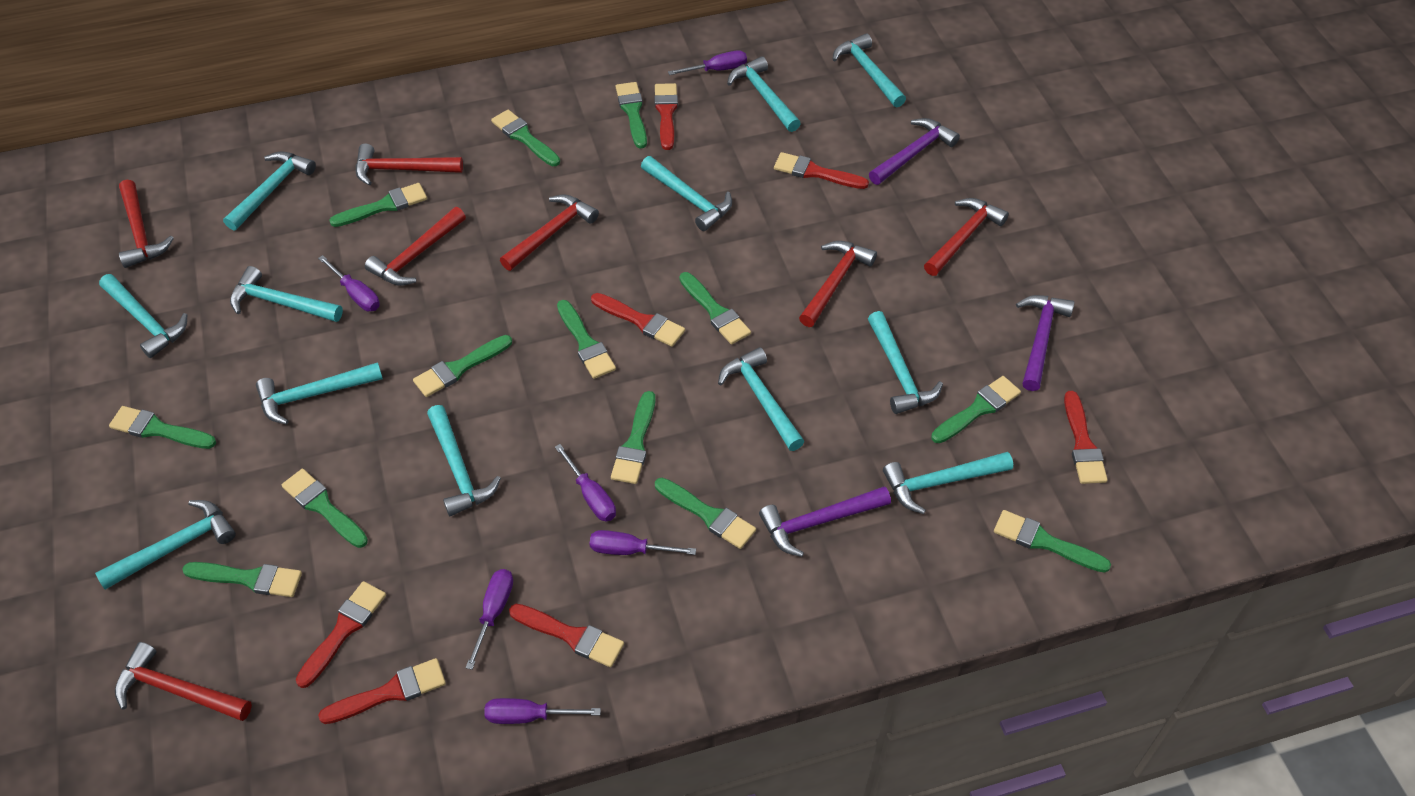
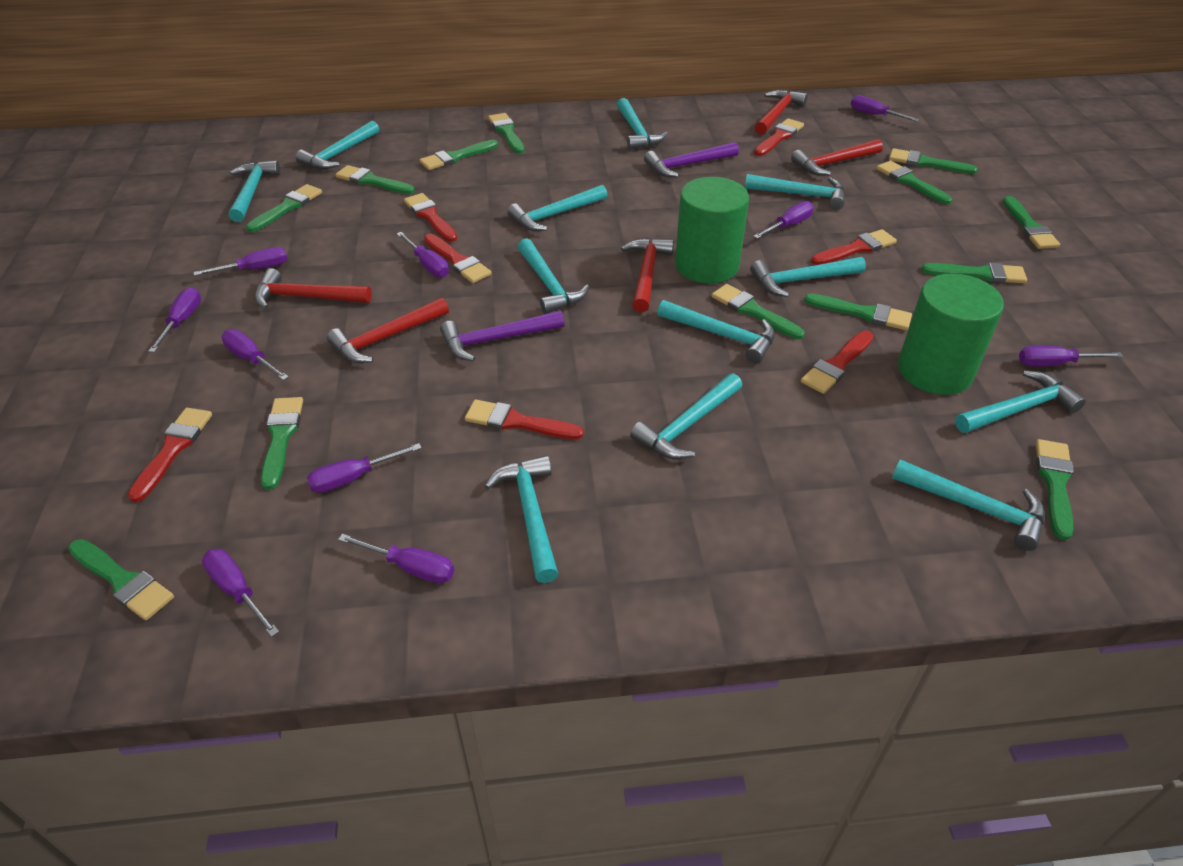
green cylinder: 0 -> 2
purple hammer: 3 -> 2
purple screwdriver: 6 -> 10
red hammer: 7 -> 5

